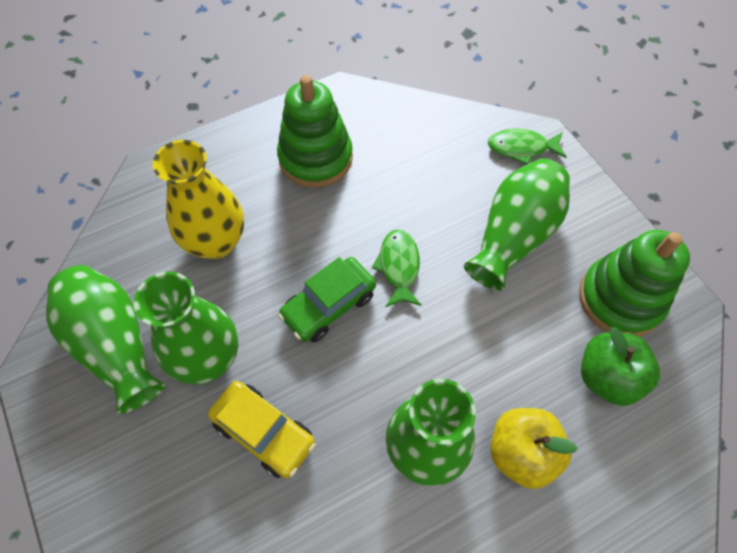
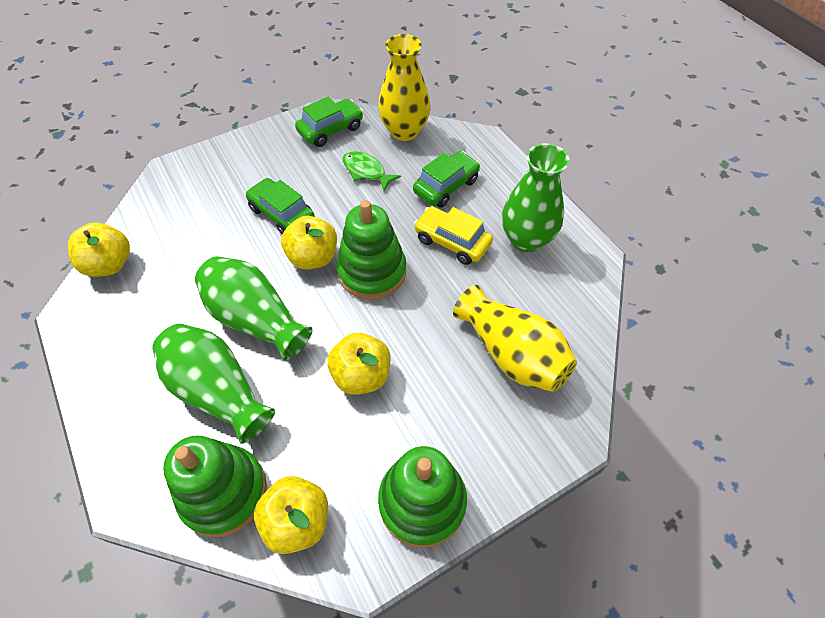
green apple: 1 -> 0
green car: 1 -> 3
green fish: 2 -> 1
green stacking toy: 2 -> 3
green vase: 4 -> 3
yellow apple: 1 -> 4
yellow vase: 1 -> 2

